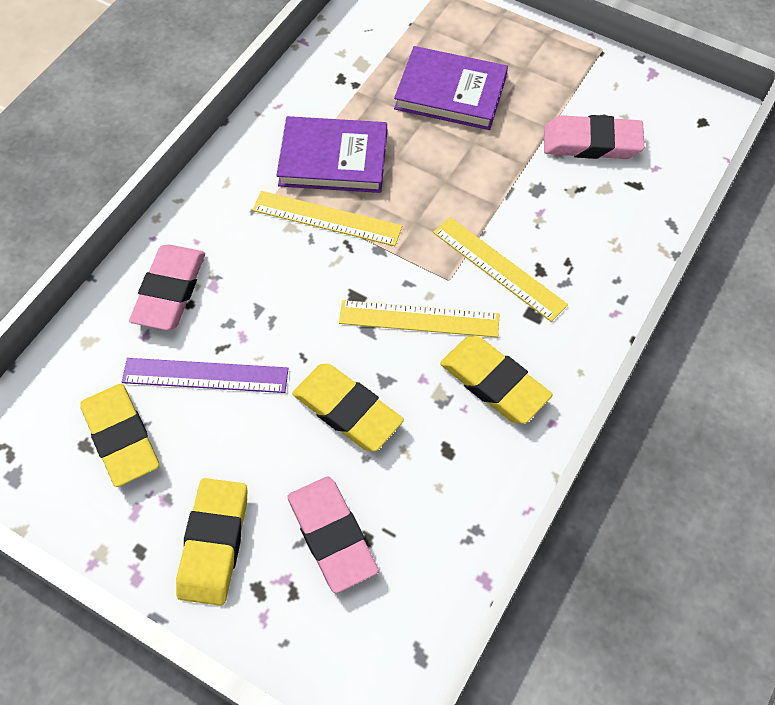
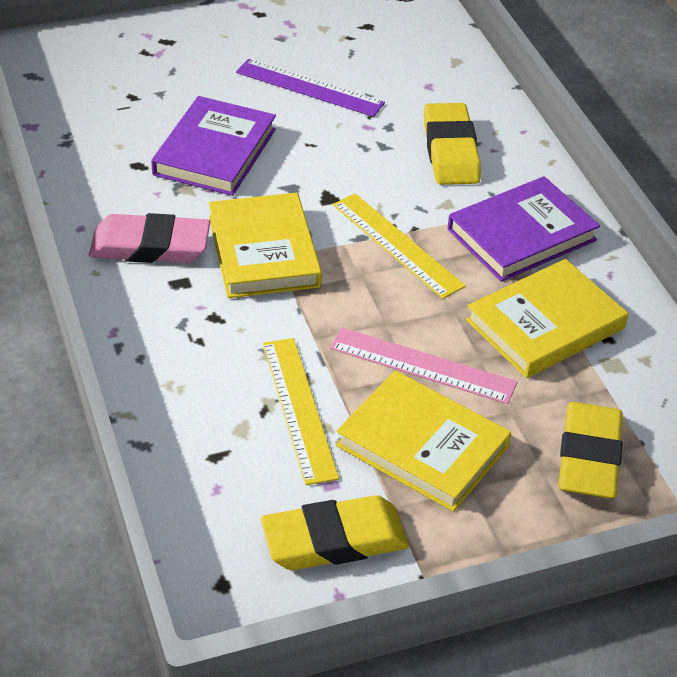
pink eraser: 3 -> 1
pink ruler: 0 -> 1
yellow book: 0 -> 3
yellow eraser: 4 -> 3
yellow ruler: 3 -> 2

